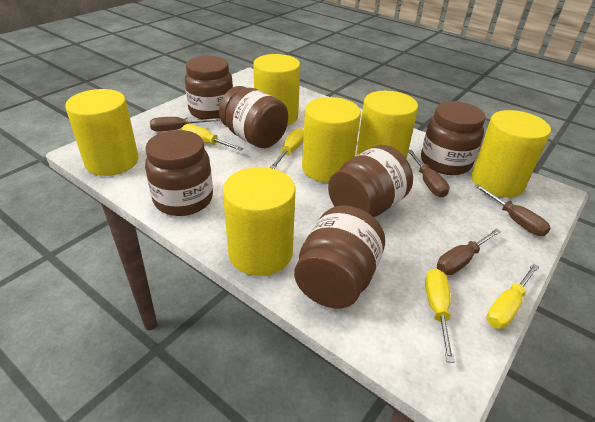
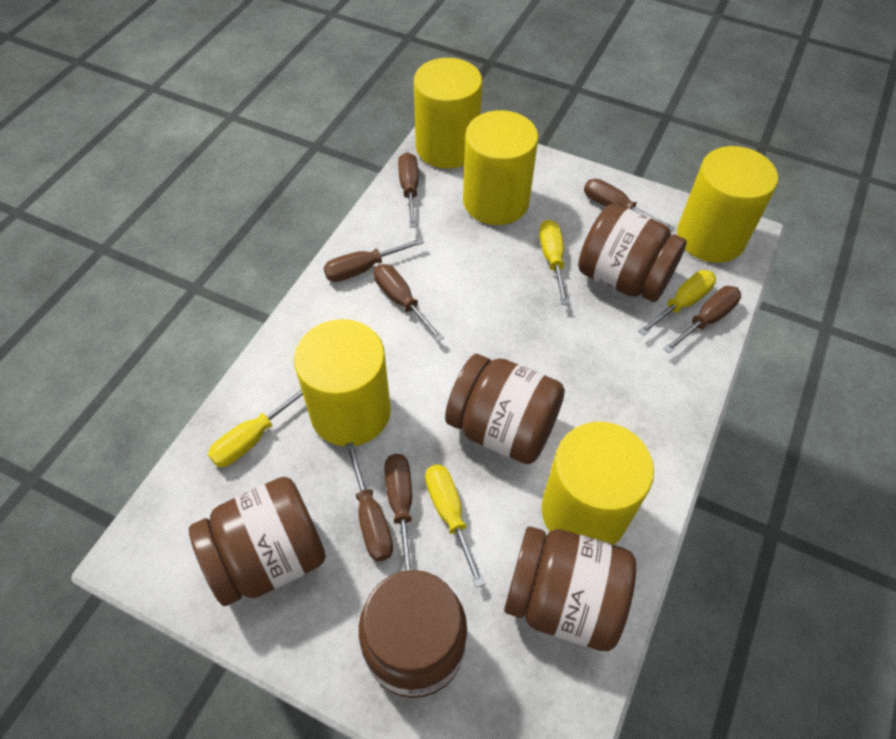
brown jar: 6 -> 5
brown screwdriver: 4 -> 7
yellow cylinder: 6 -> 5

